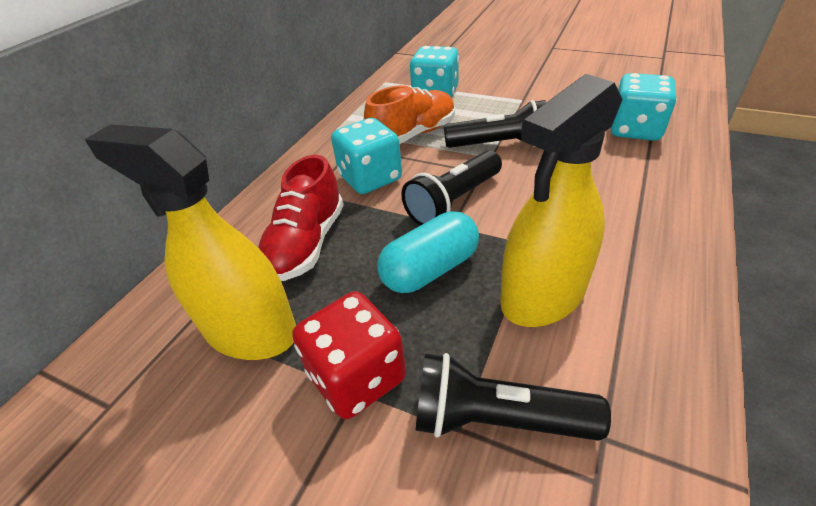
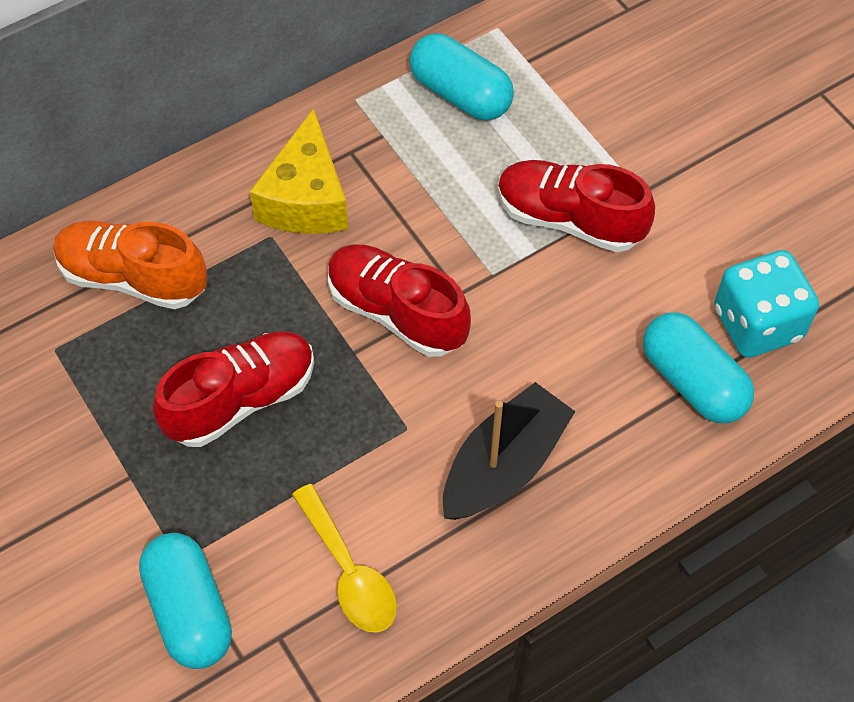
black boat: 0 -> 1
black flashlight: 3 -> 0
red dice: 1 -> 0
red shoe: 1 -> 3
turquoise capsule: 1 -> 3
turquoise dice: 3 -> 1
yellow cheese: 0 -> 1
yellow spoon: 0 -> 1
yellow spray bottle: 2 -> 0

